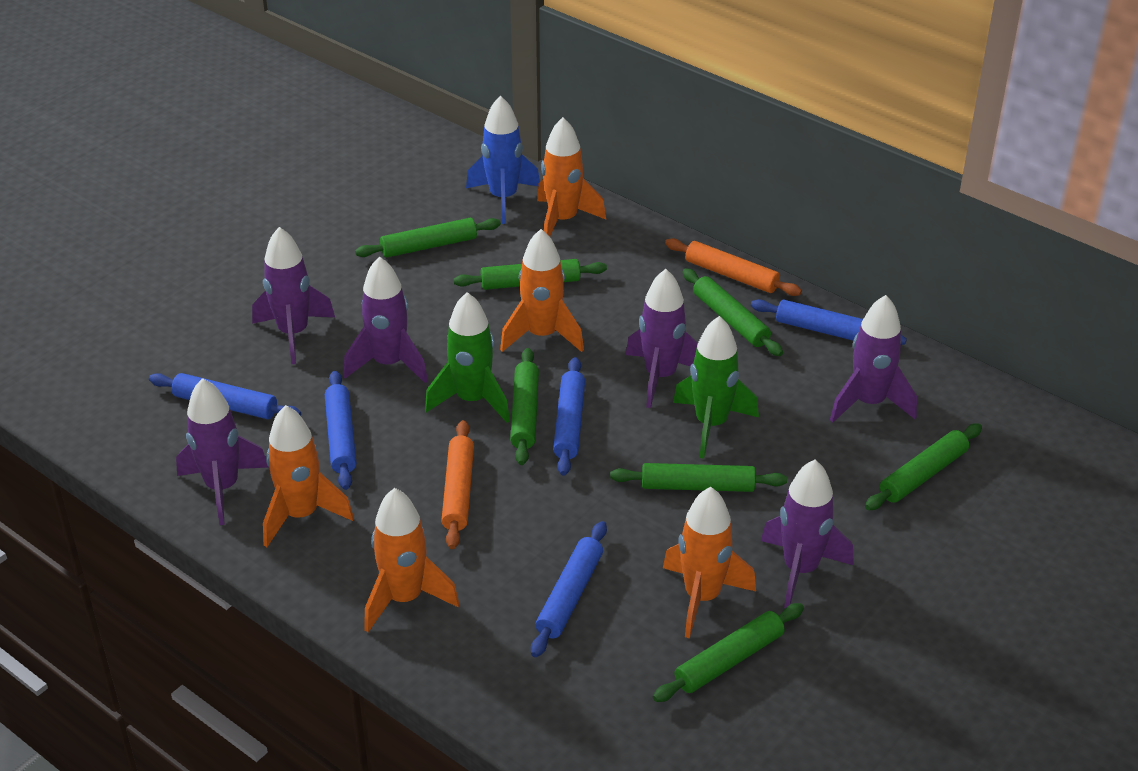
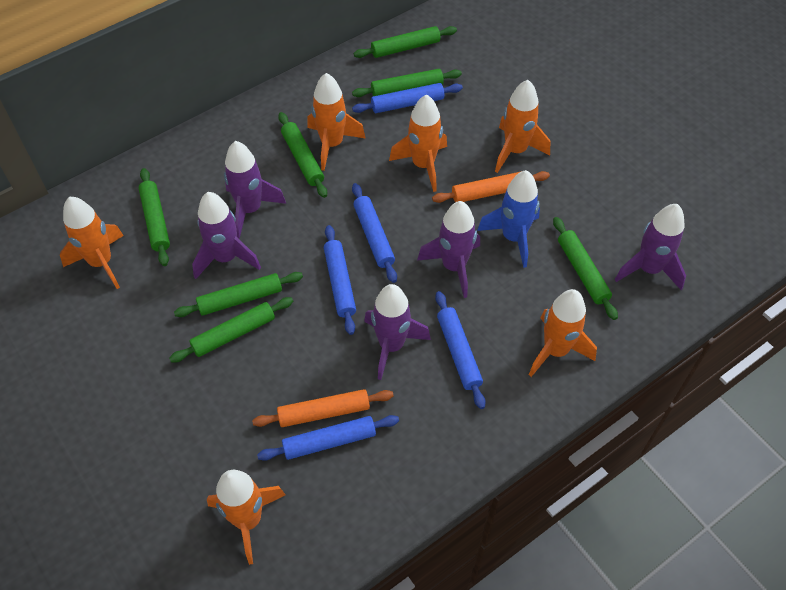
green rocket: 2 -> 0
orange rocket: 5 -> 6
purple rocket: 6 -> 5

